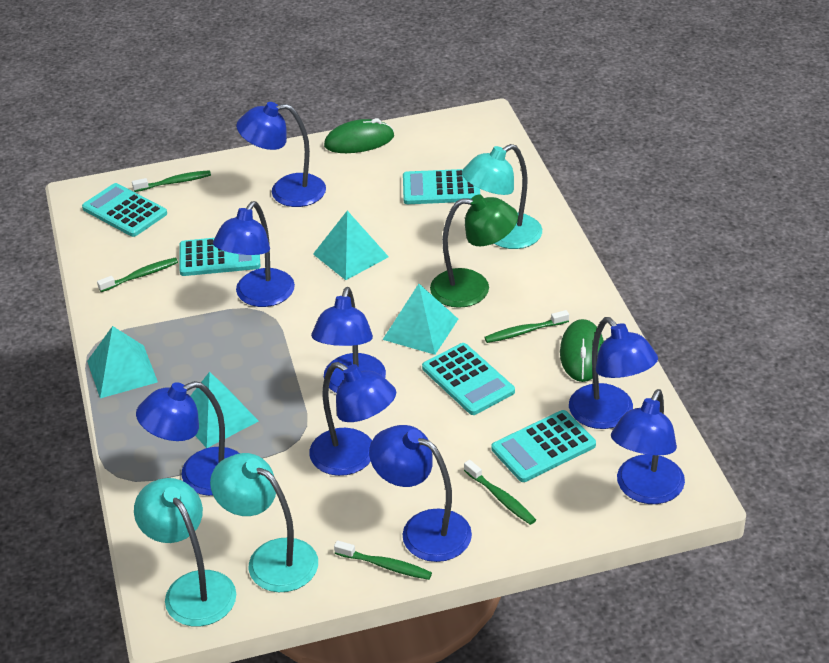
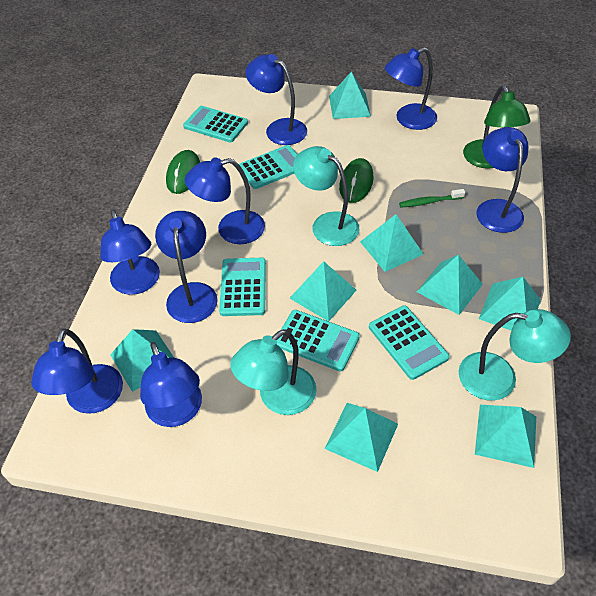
green toothbrush: 5 -> 1
turquoise pyramid: 4 -> 8

